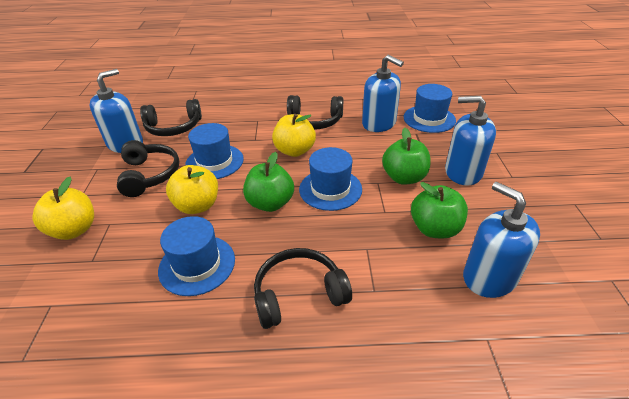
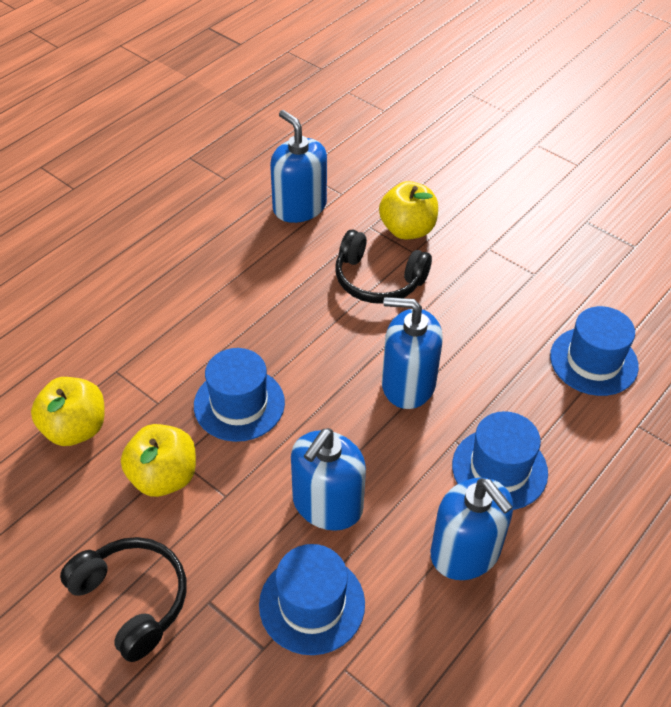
black headphones: 4 -> 2
green apple: 3 -> 0

